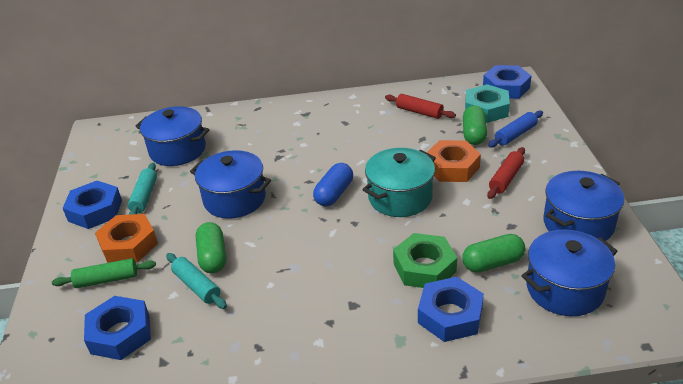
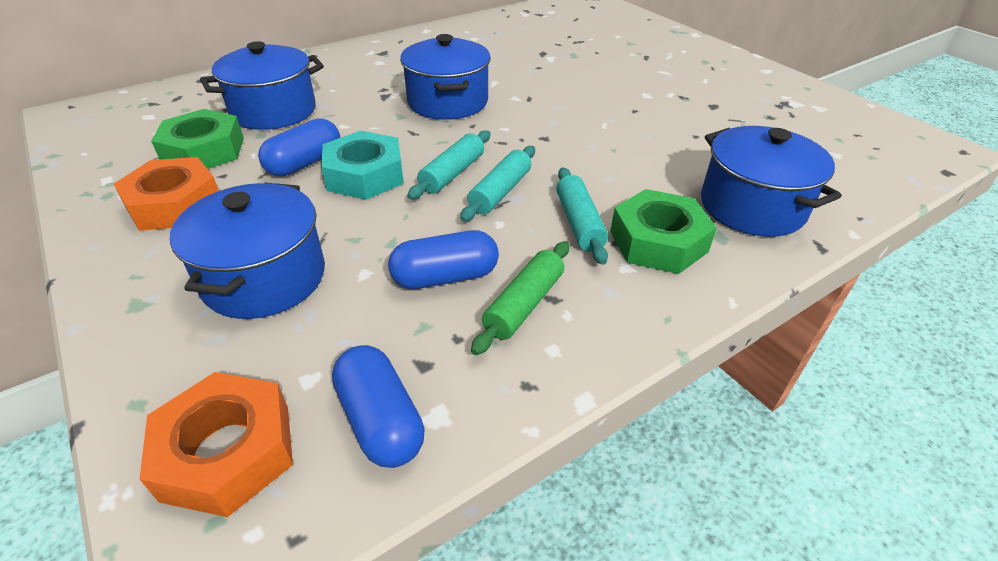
blue capsule: 1 -> 3
blue nut: 4 -> 0
blue rolling pin: 1 -> 0
green capsule: 3 -> 0
green nut: 1 -> 2
red rolling pin: 2 -> 0
turquoise pot: 1 -> 0
turquoise rolling pin: 2 -> 3

